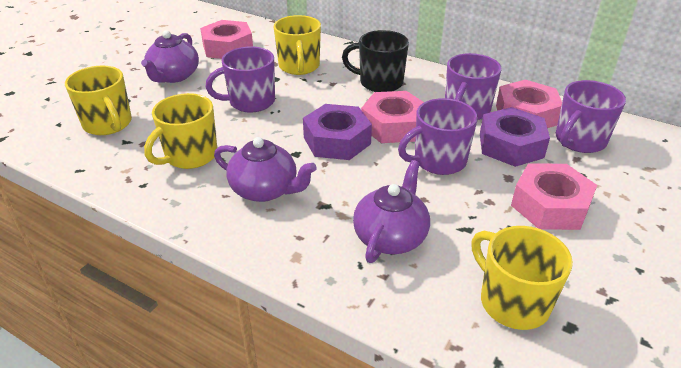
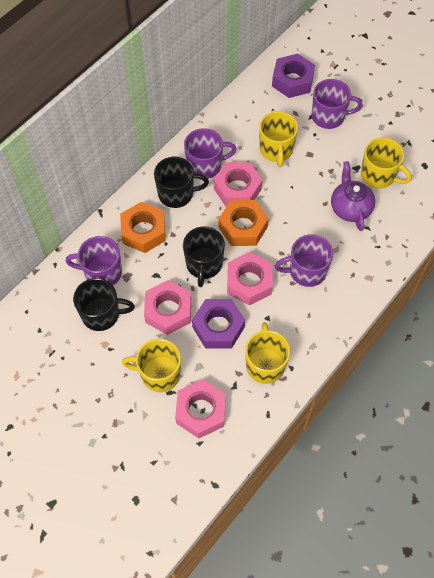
black mug: 1 -> 3
orange nut: 0 -> 2
purple teapot: 3 -> 1

